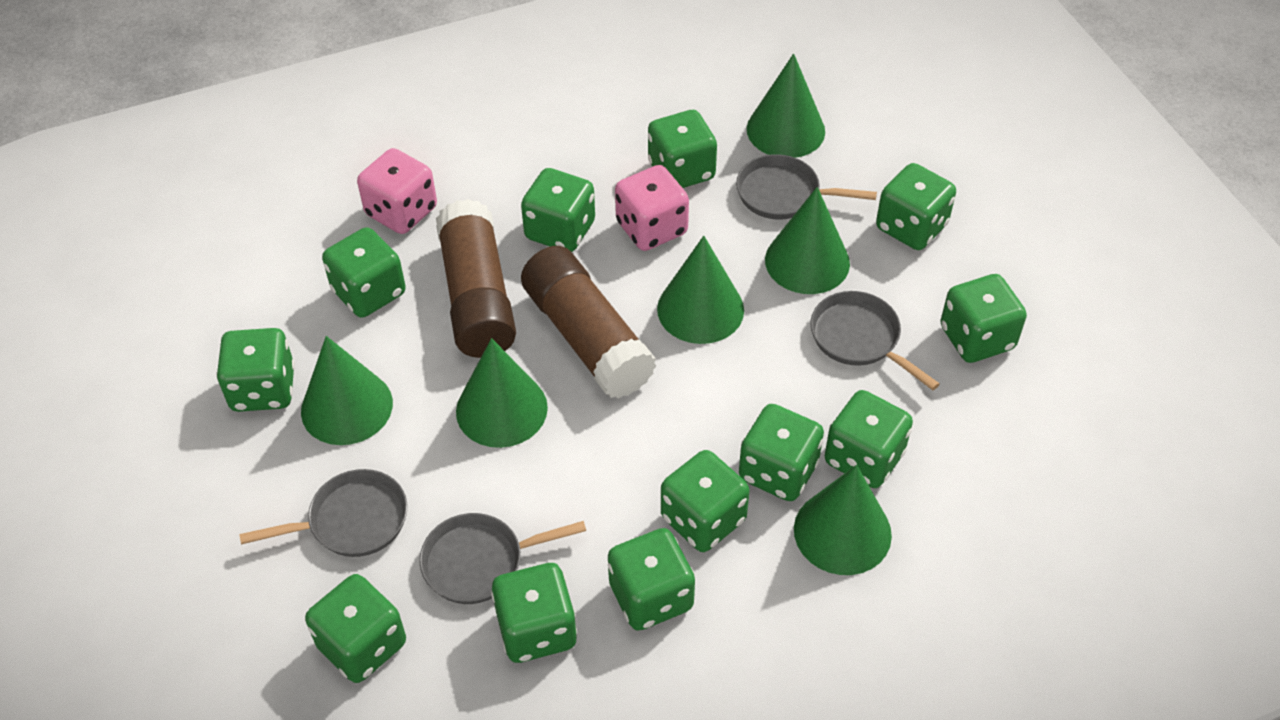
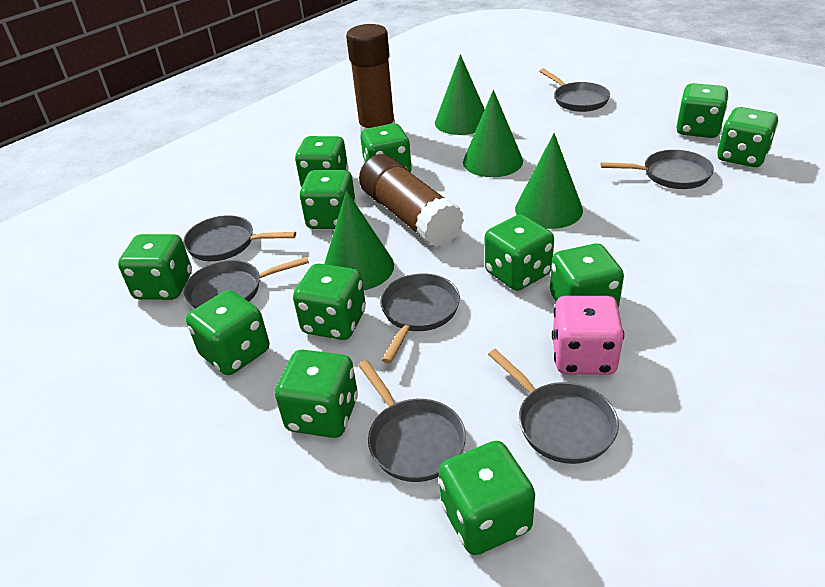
green cone: 6 -> 4
grey pan: 4 -> 7
pink dice: 2 -> 1

